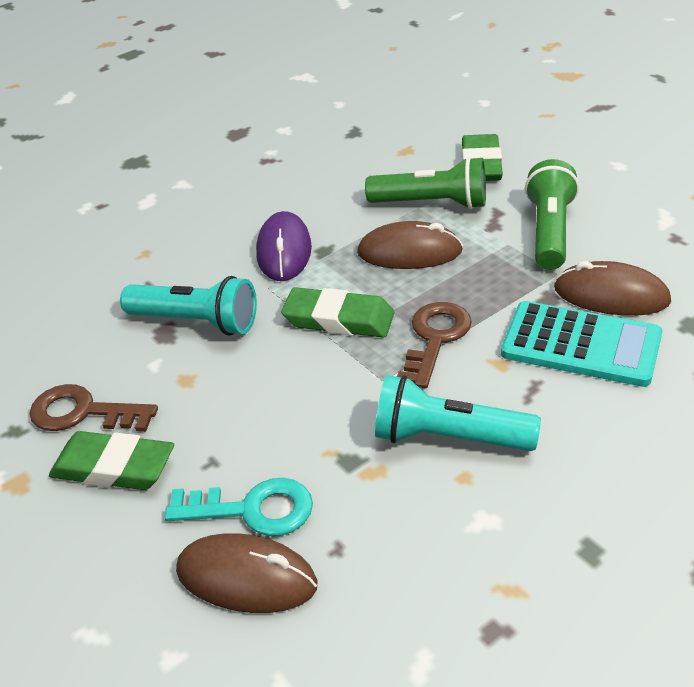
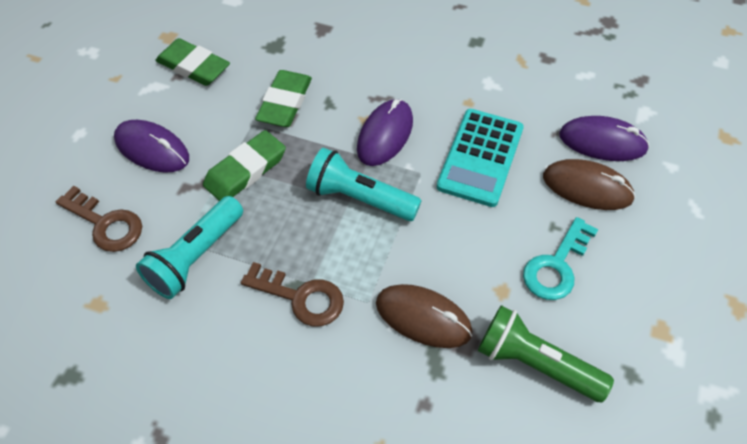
brown mouse: 3 -> 2
green flashlight: 2 -> 1
purple mouse: 1 -> 3

